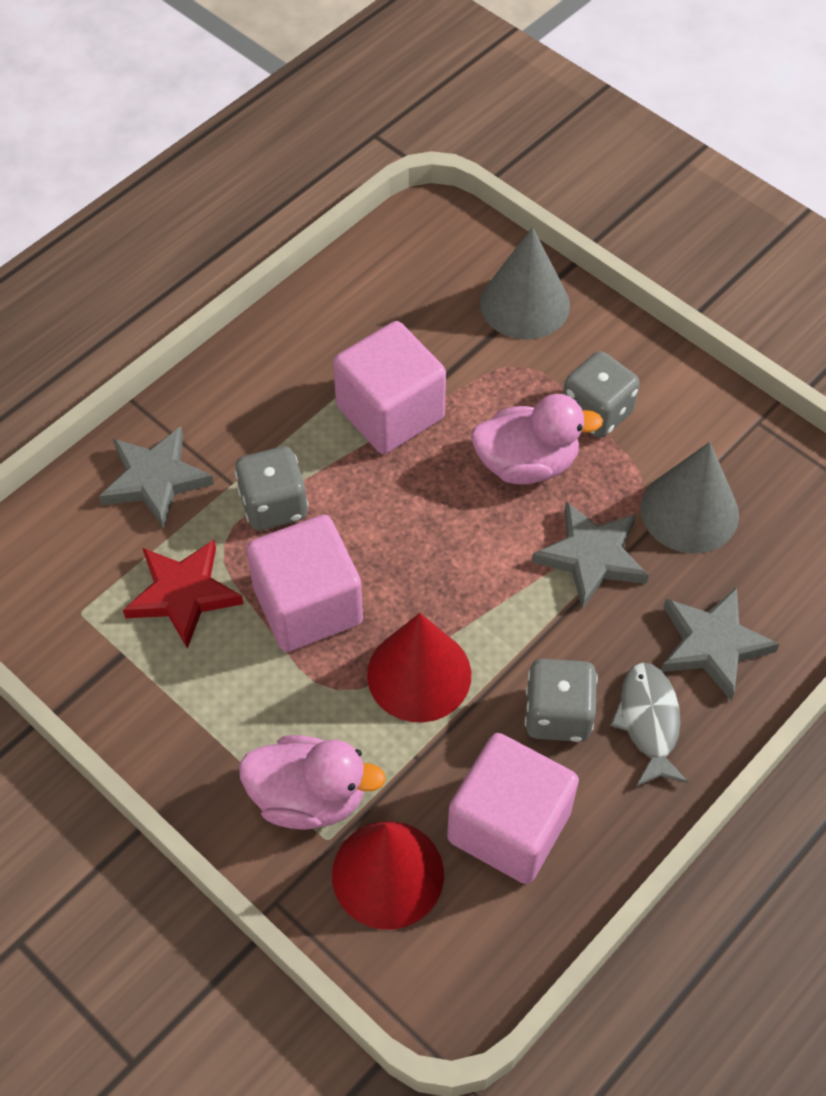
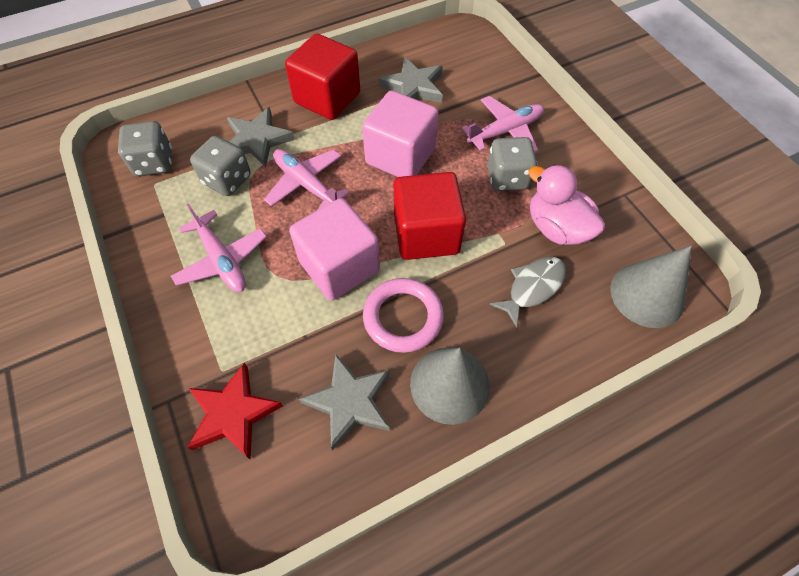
pink cube: 3 -> 2
pink duck: 2 -> 1
pink plane: 0 -> 3
pink ring: 0 -> 1
red cone: 2 -> 0
red cube: 0 -> 2

